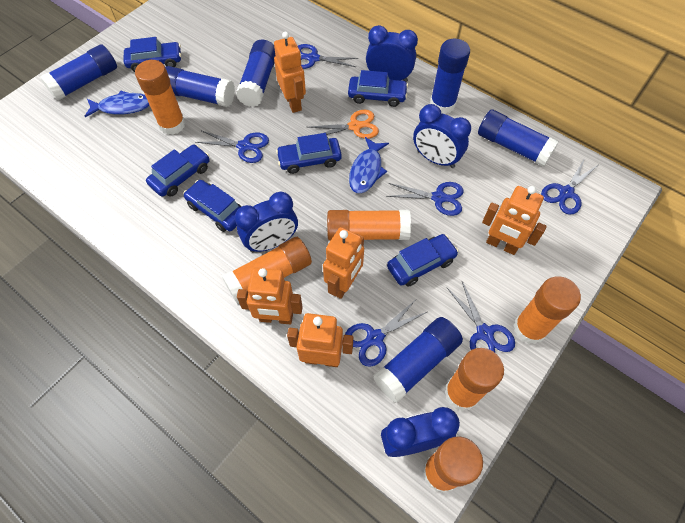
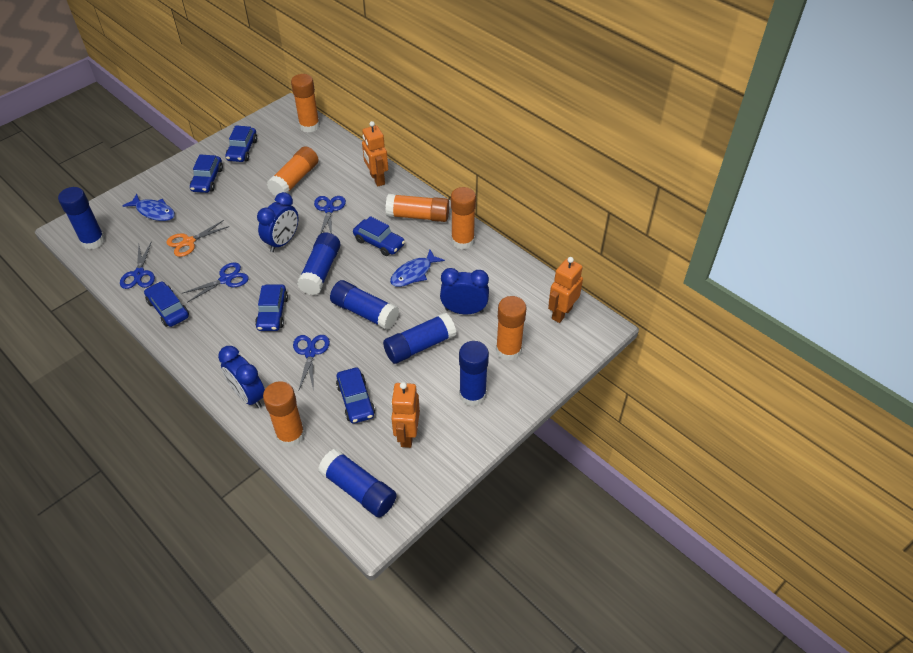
blue clock: 4 -> 3
blue scissors: 6 -> 4
orange robot: 5 -> 3

